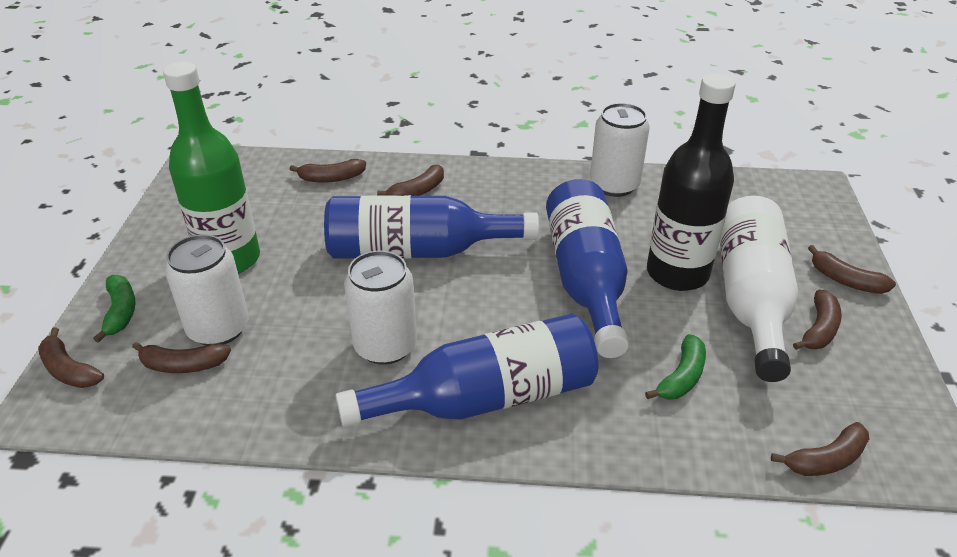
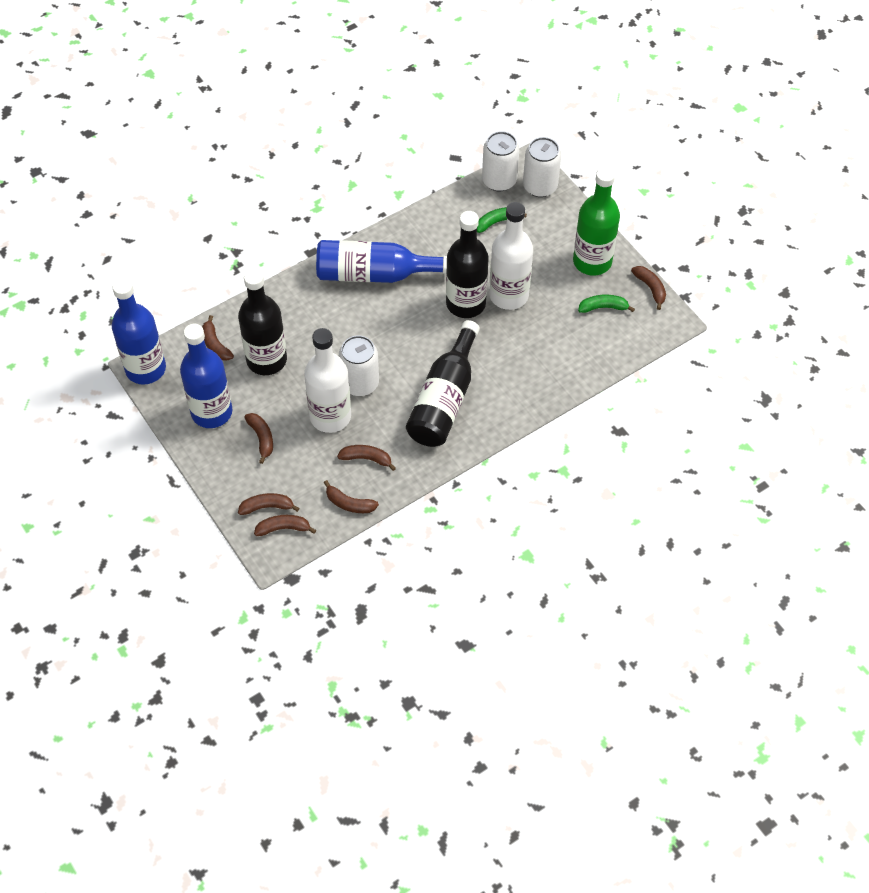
black bottle: 1 -> 3
white bottle: 1 -> 2

